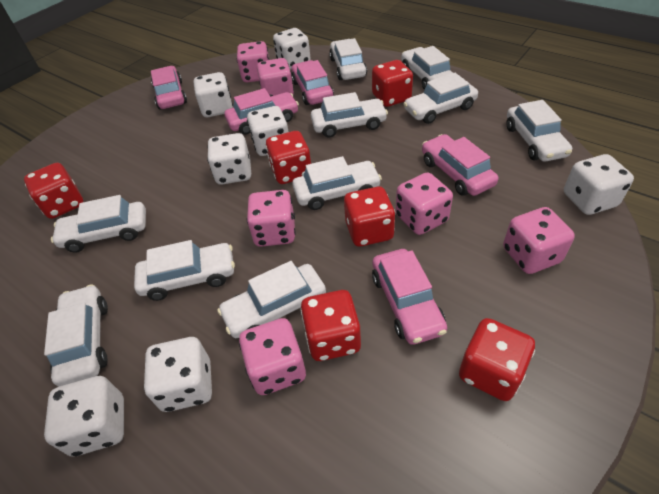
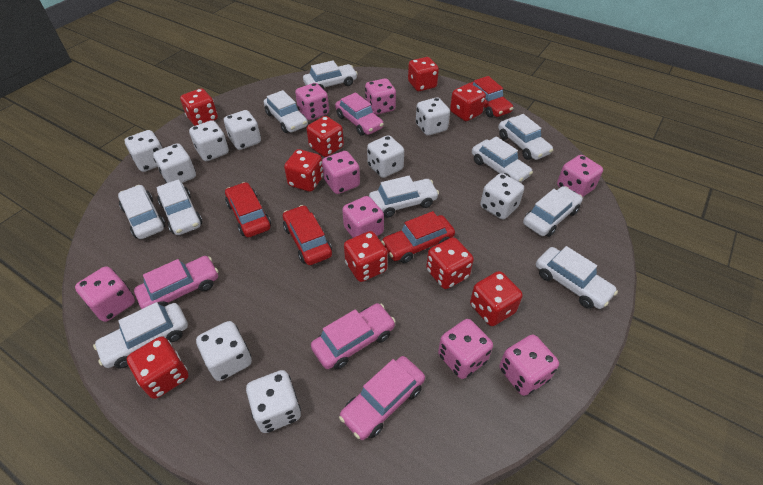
pink car: 5 -> 4
pink dice: 6 -> 8
red car: 0 -> 4
red dice: 6 -> 9
white dice: 7 -> 9

